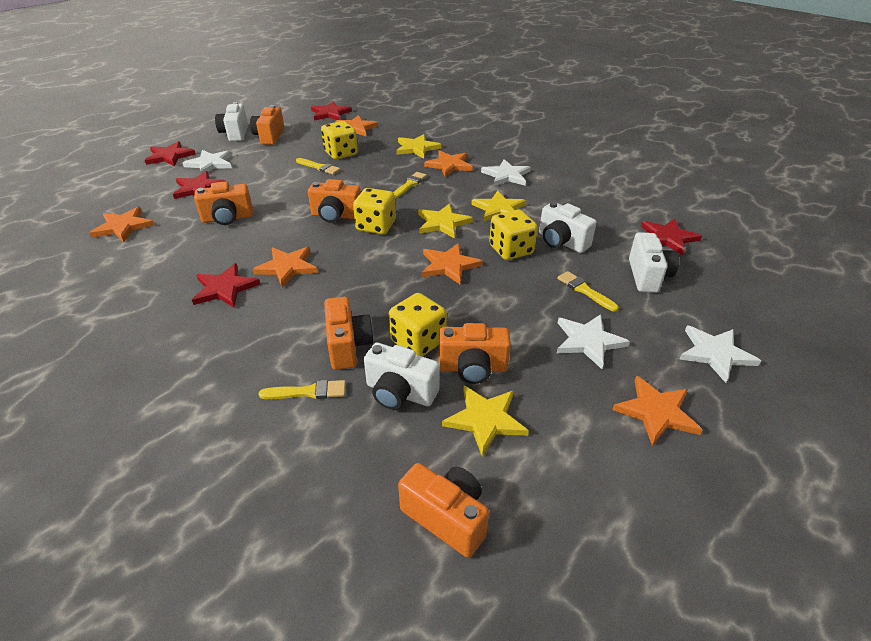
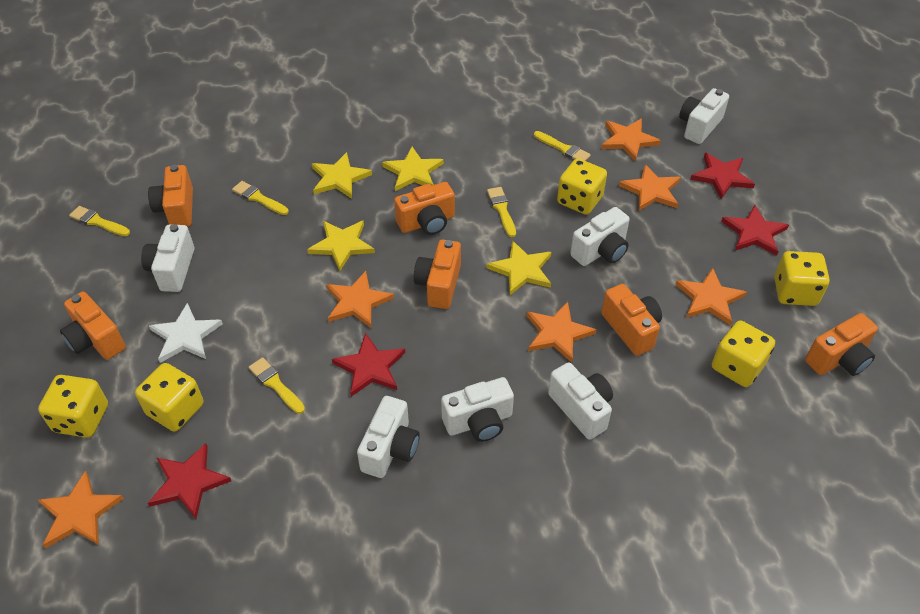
red star: 5 -> 4
white camera: 4 -> 6
white star: 4 -> 1
yellow brush: 4 -> 5
yellow dice: 4 -> 5

